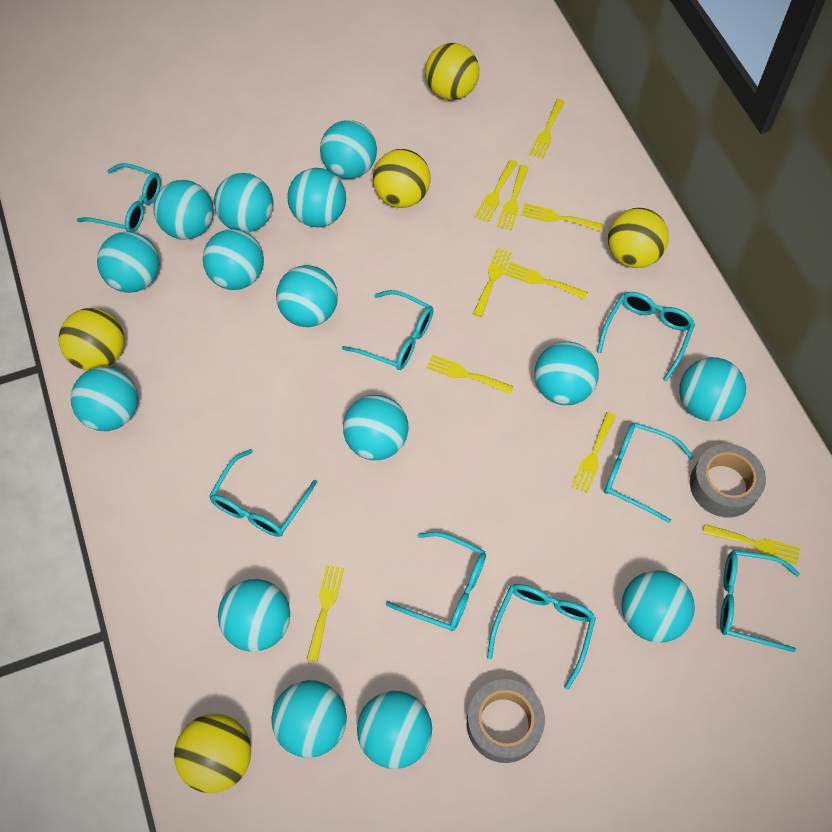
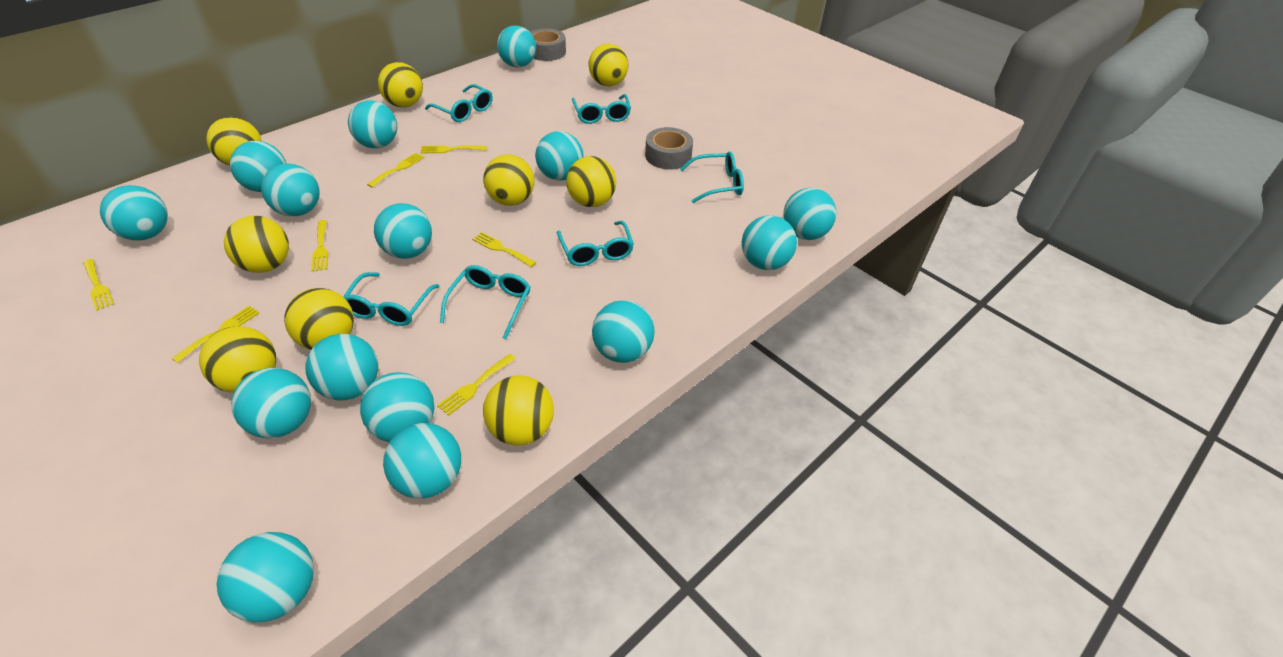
turquoise glasses: 8 -> 6
yellow ball: 5 -> 9
yellow fork: 10 -> 7

